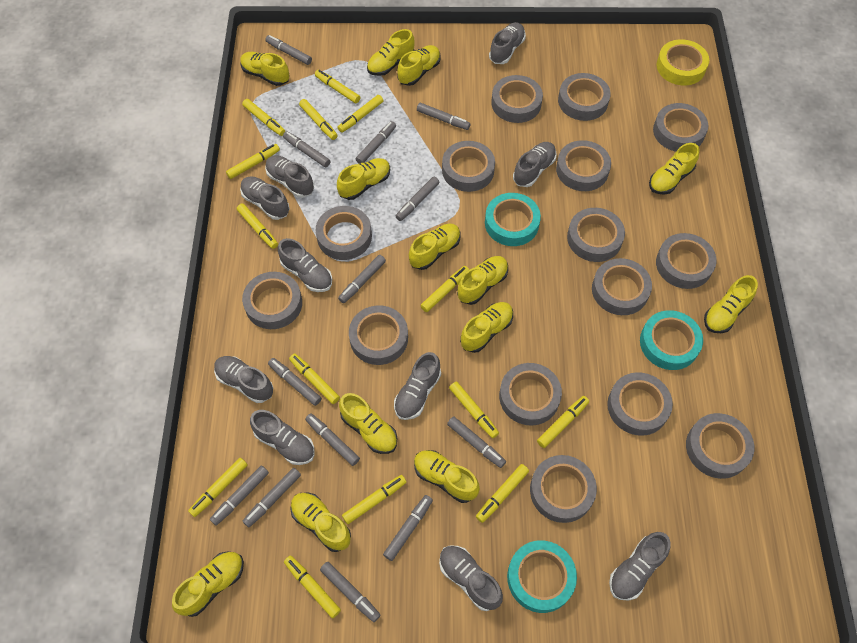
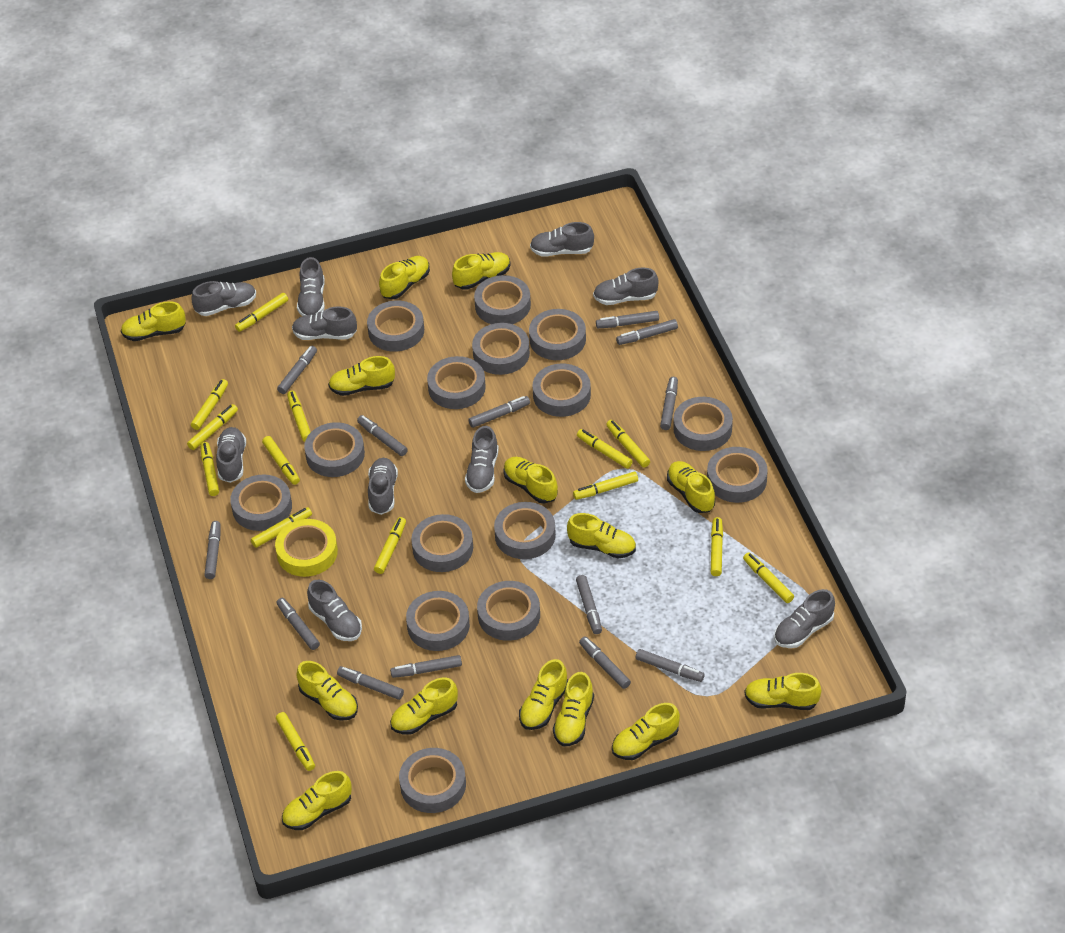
turquoise tape: 3 -> 0
yellow shoe: 13 -> 14

